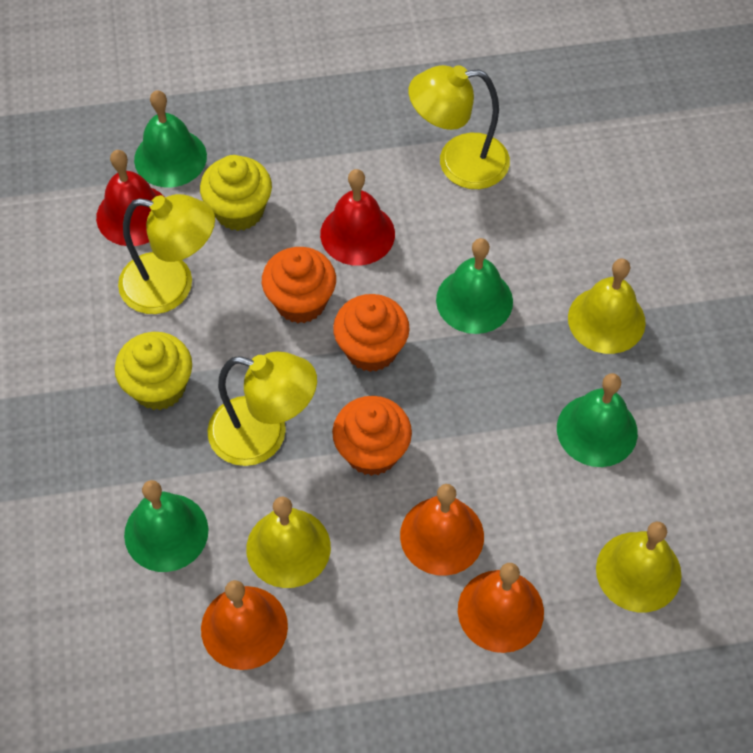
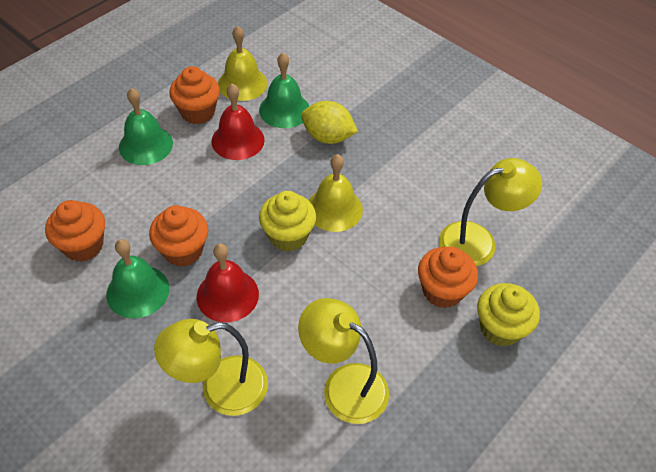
green bell: 4 -> 3
orange bell: 3 -> 0
orange cupcake: 3 -> 4
yellow bell: 3 -> 2
yellow lemon: 0 -> 1

